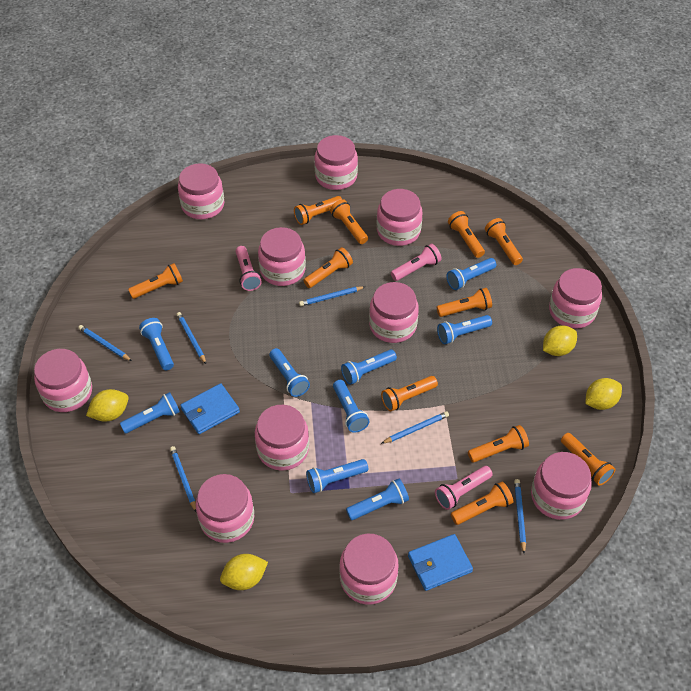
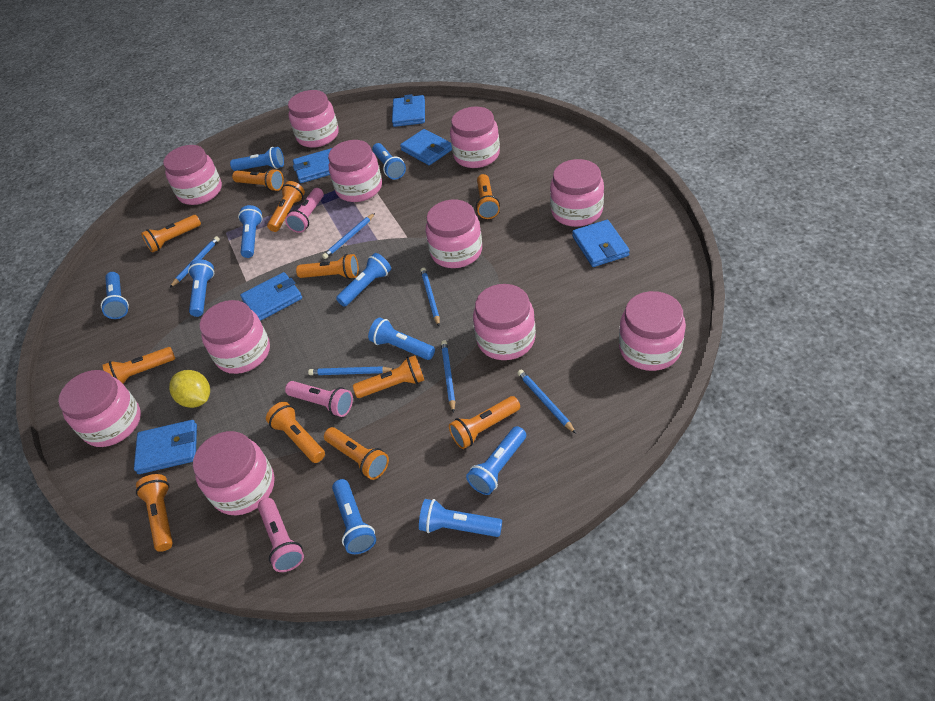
blue flashlight: 9 -> 10
blue wallet: 2 -> 6
yellow lemon: 4 -> 1

